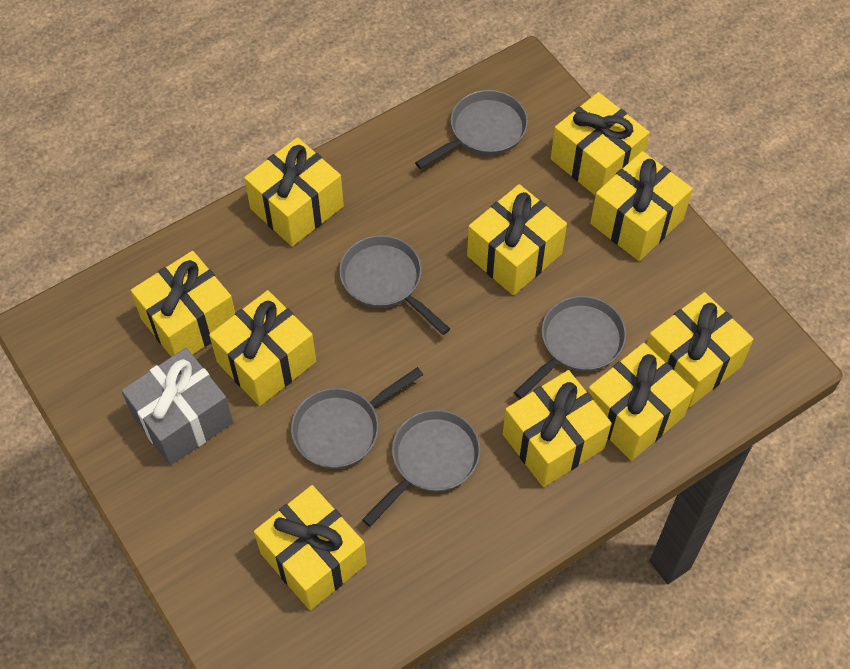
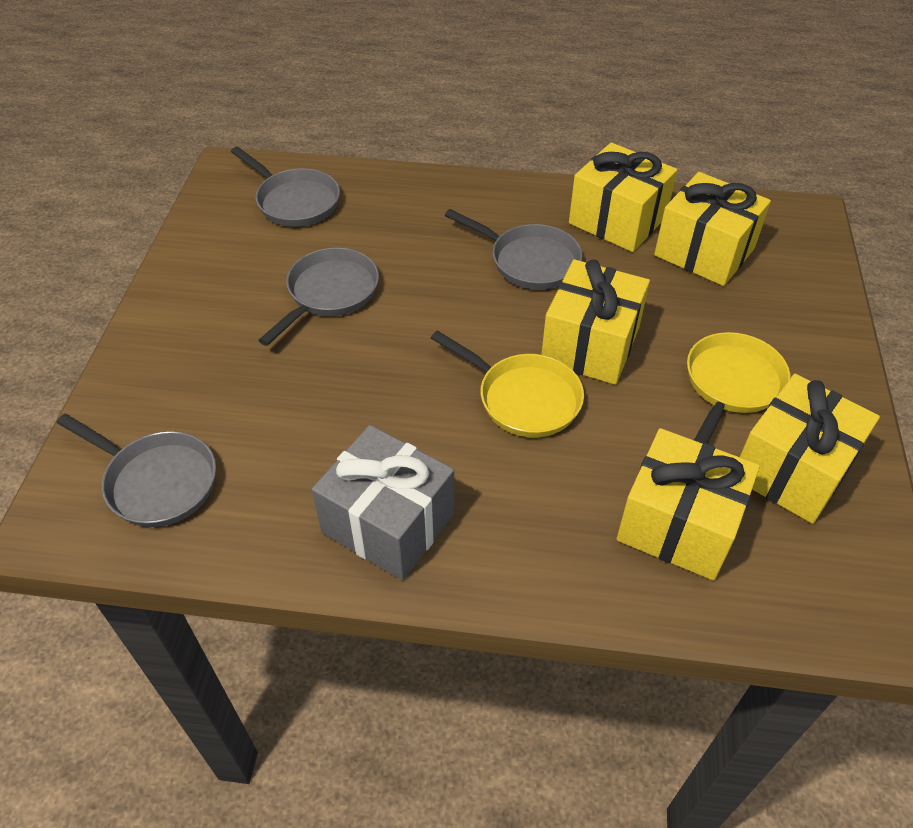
grey pan: 5 -> 4
yellow gift: 10 -> 5
yellow pan: 0 -> 2

